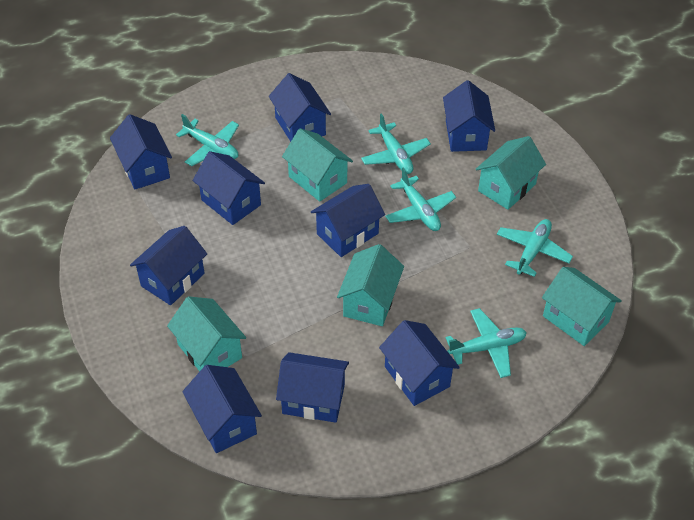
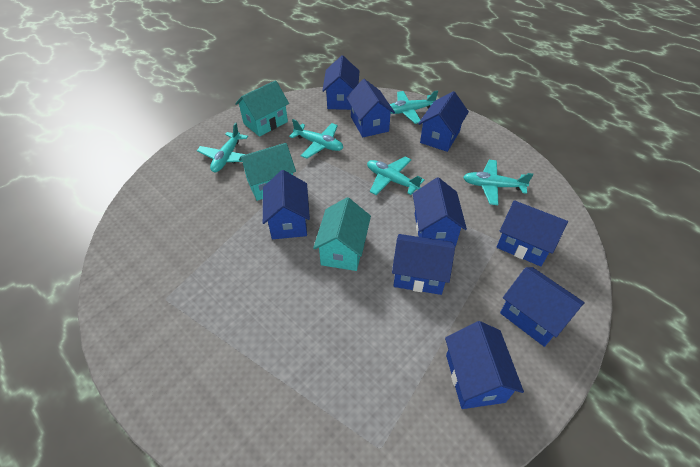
turquoise house: 5 -> 3

